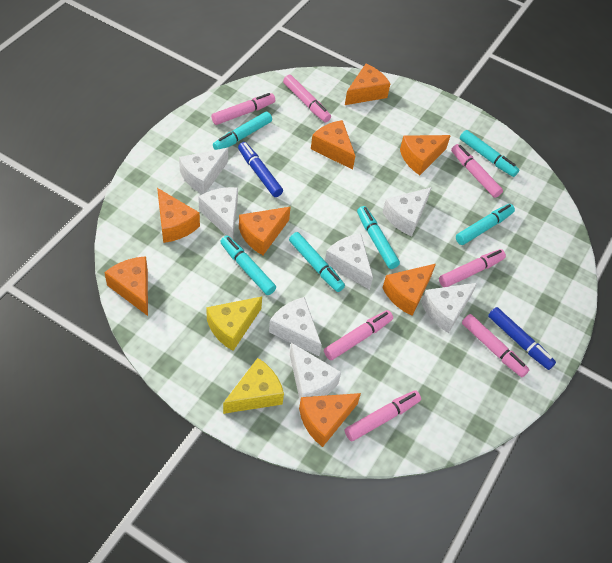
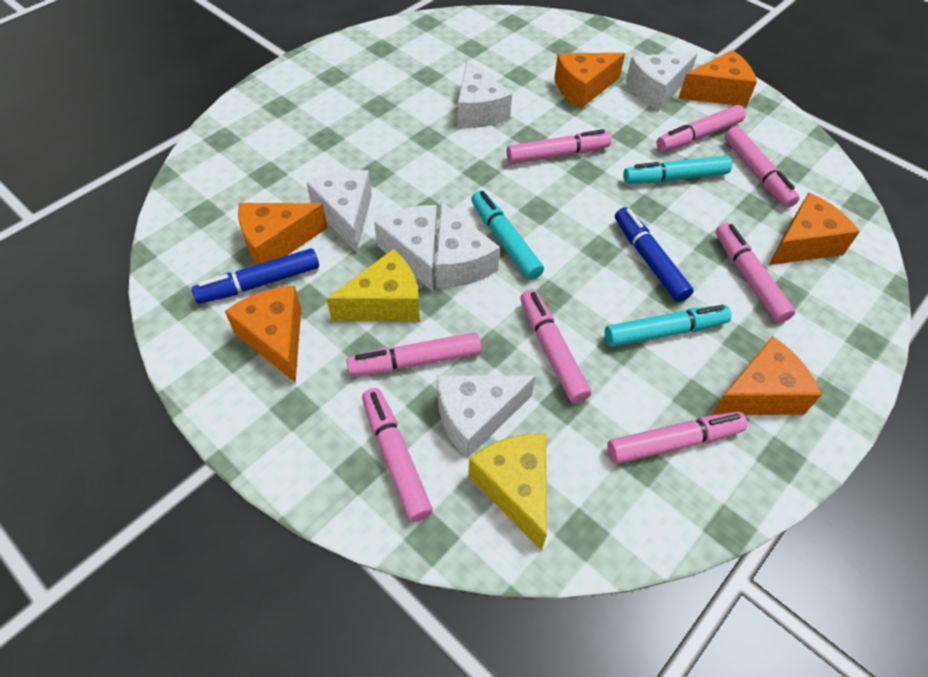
orange cheese: 8 -> 6
pink marker: 7 -> 8
turquoise marker: 6 -> 3
white cheese: 7 -> 6

